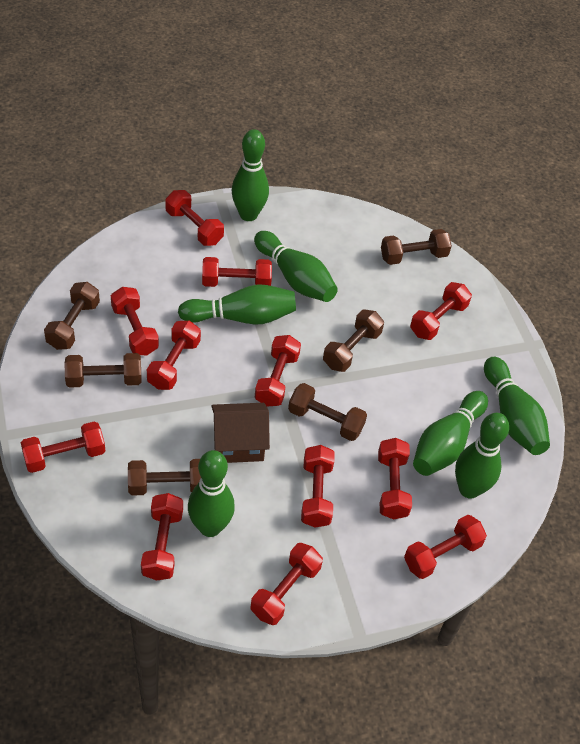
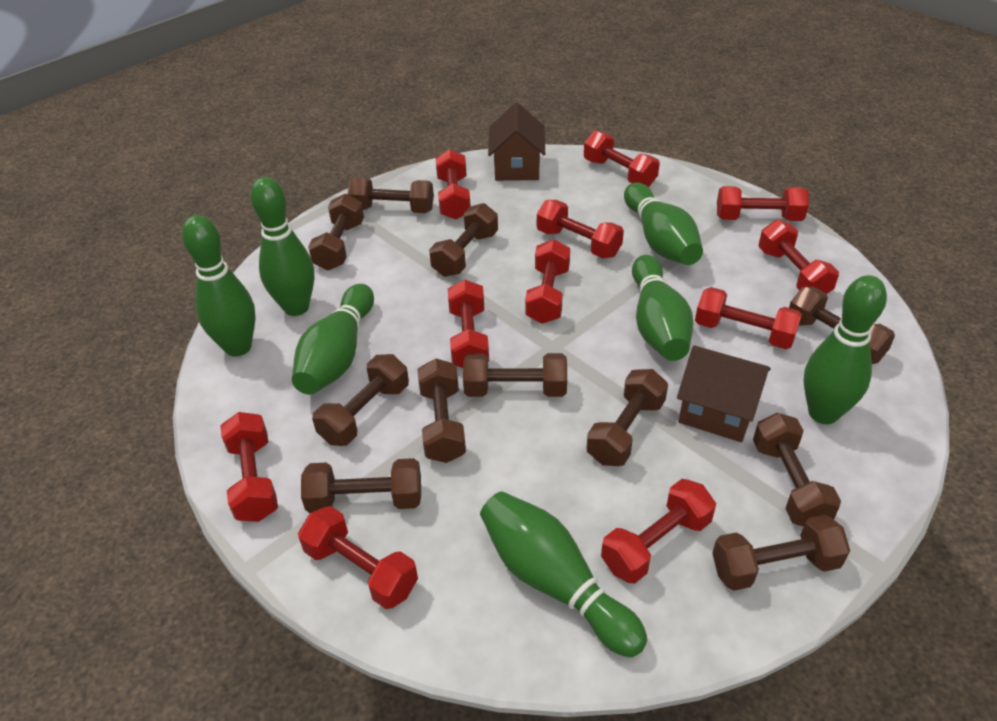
brown dumbbell: 6 -> 11
brown house: 1 -> 2
red dumbbell: 12 -> 11

